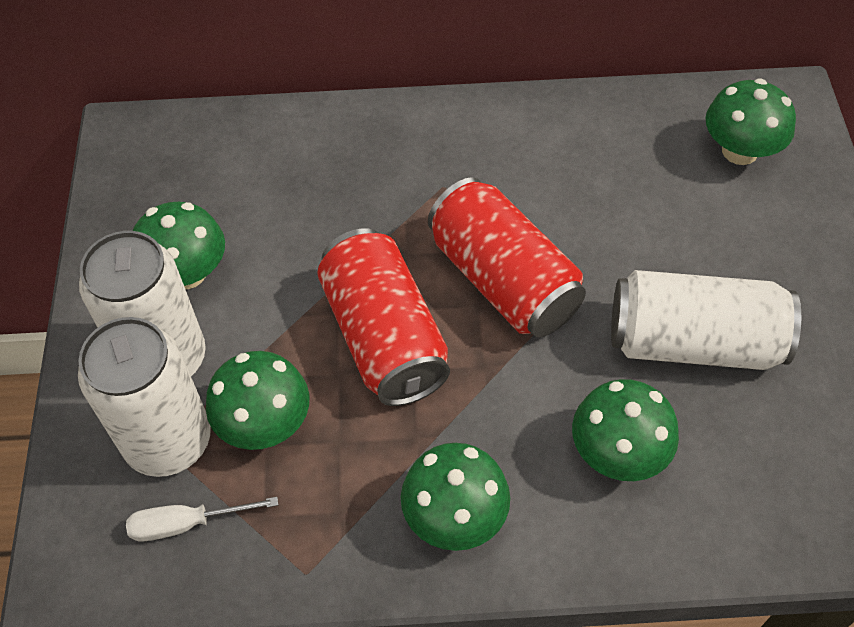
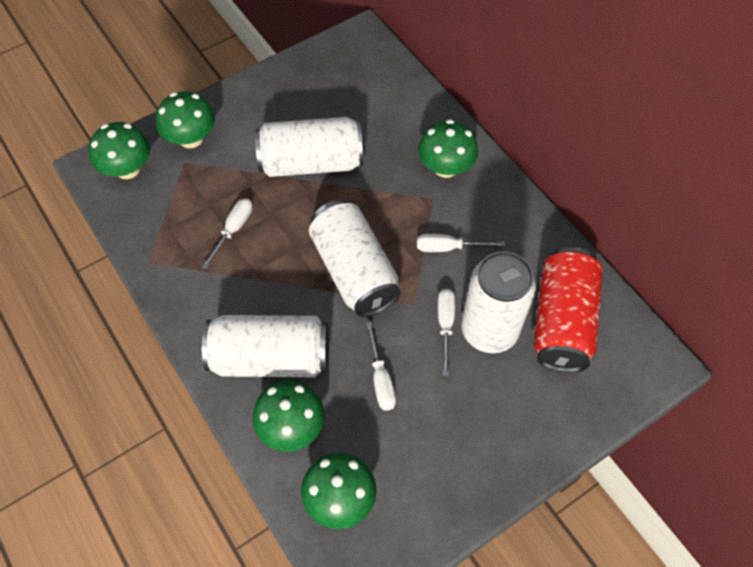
red can: 2 -> 1
white can: 3 -> 4
white screwdriver: 1 -> 4

